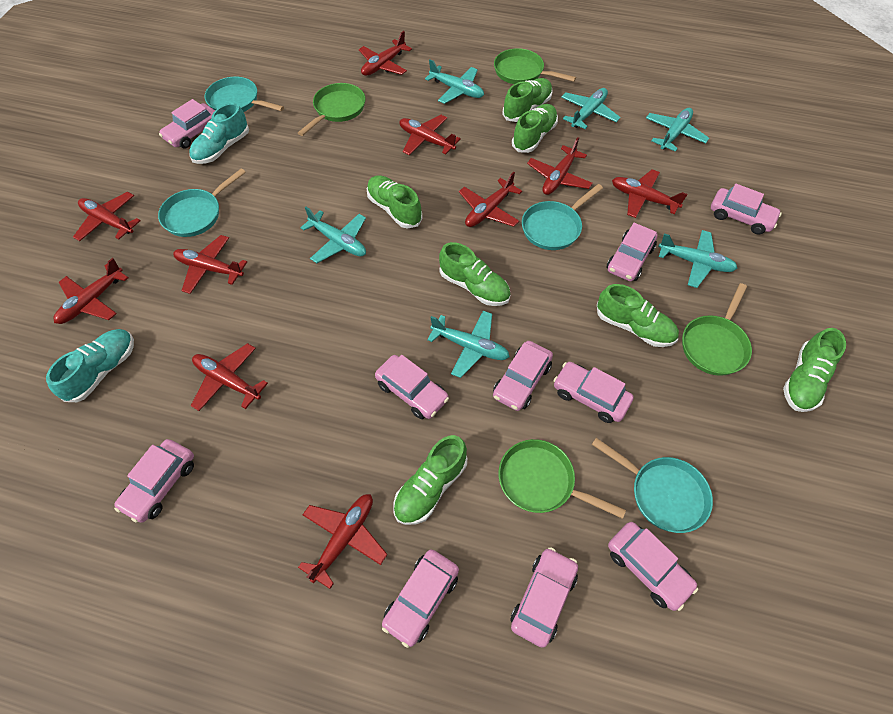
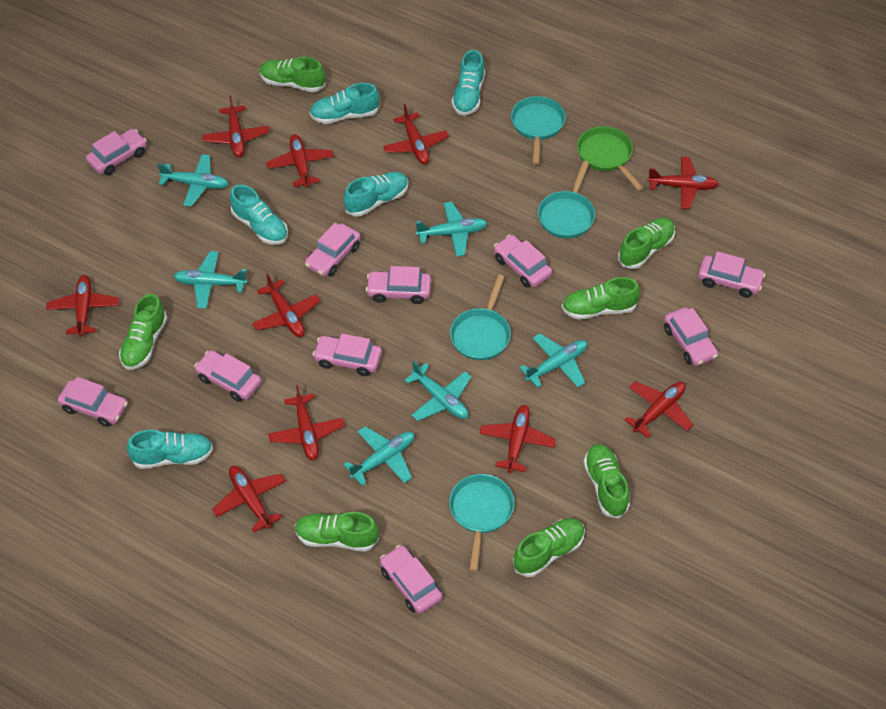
green pan: 4 -> 1
turquoise shoe: 2 -> 5

